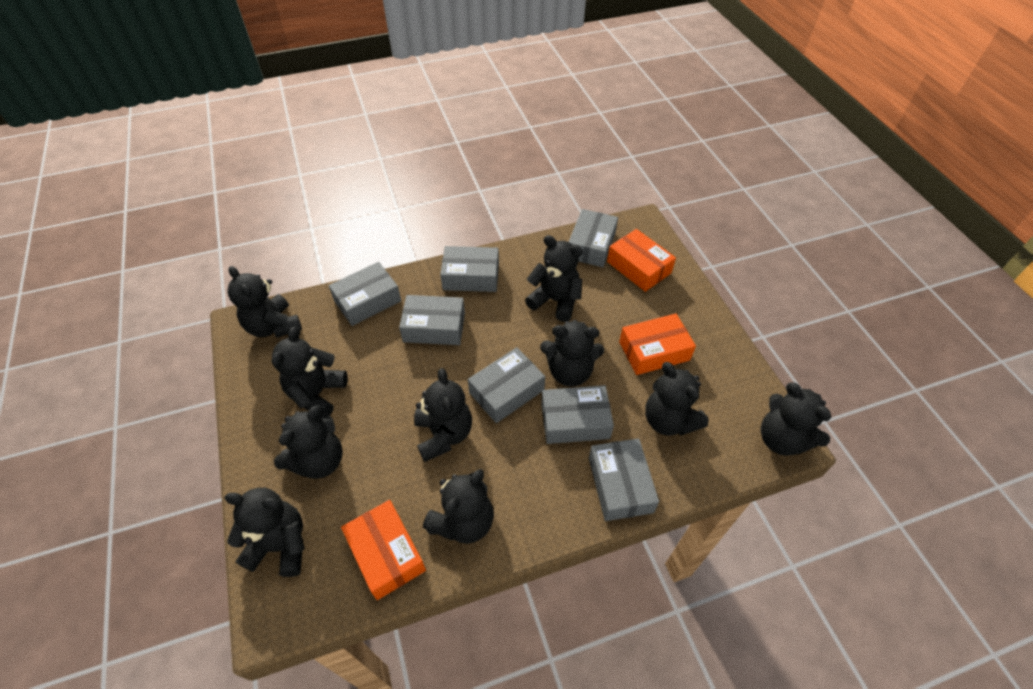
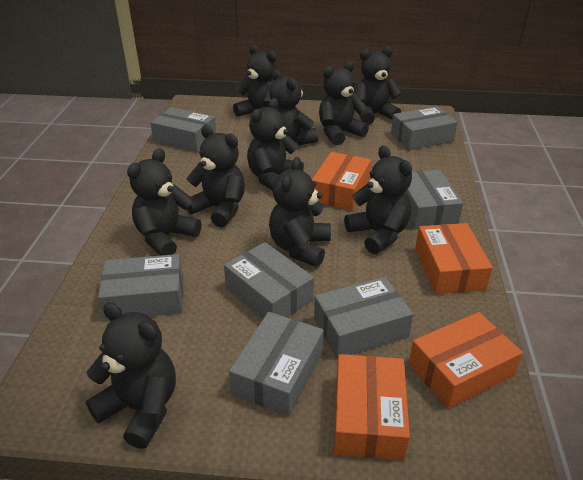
orange box: 3 -> 4

